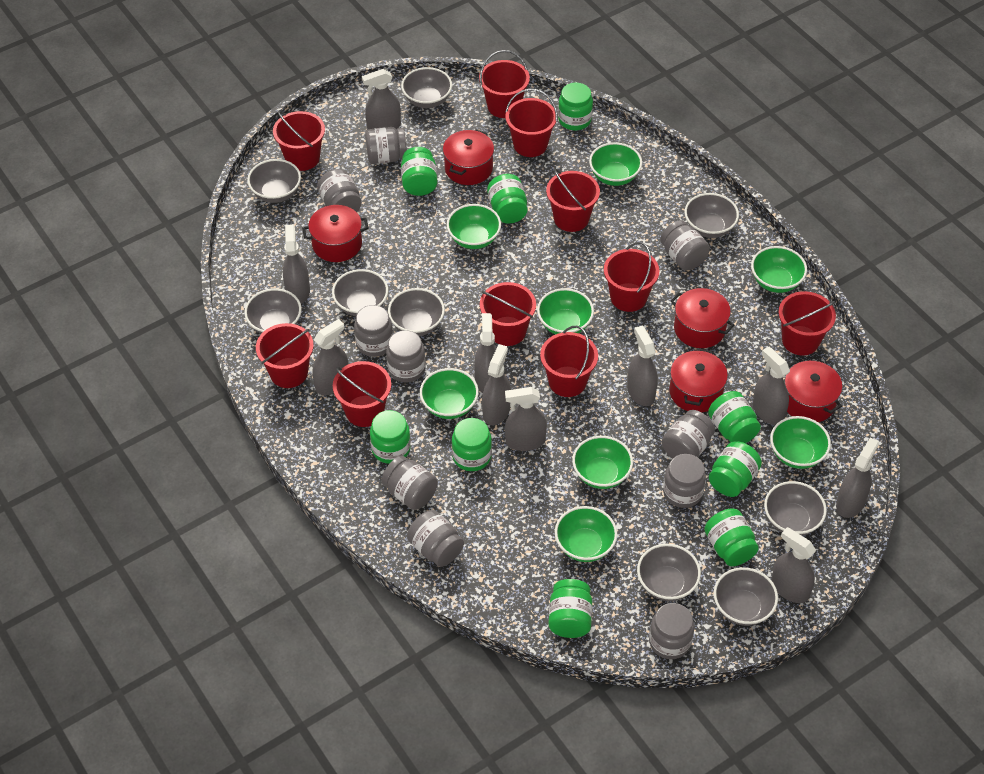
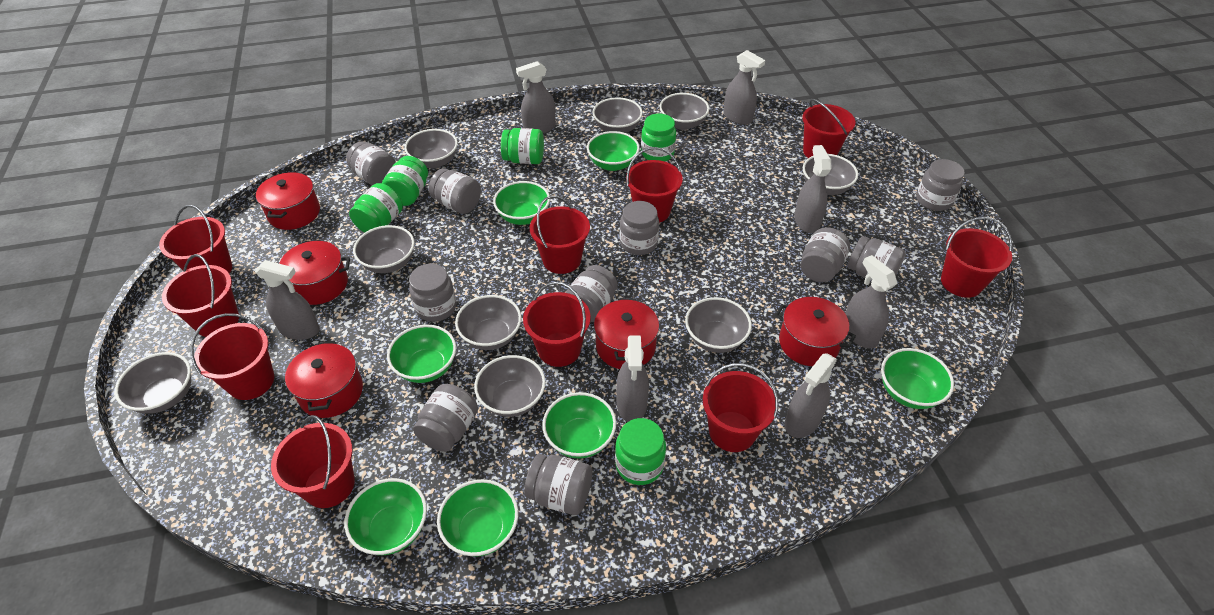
green bowl: 8 -> 7
green jar: 9 -> 5
grey spray bottle: 10 -> 7

